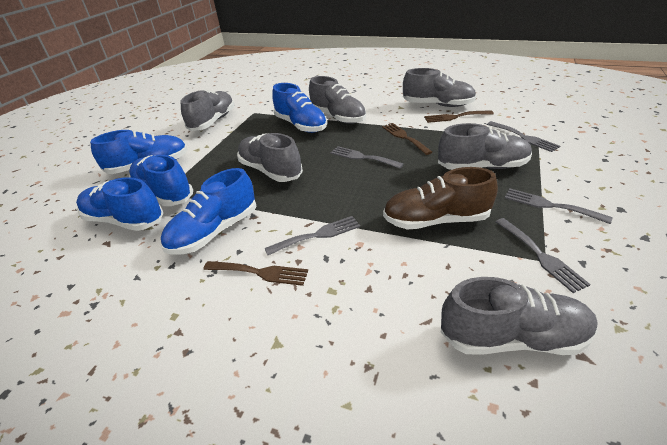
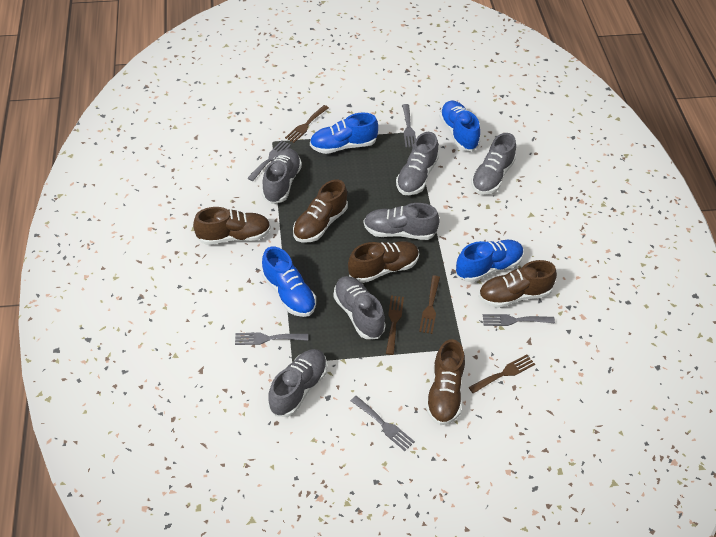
blue shoe: 5 -> 4
brown fork: 3 -> 4
brown shoe: 1 -> 5

